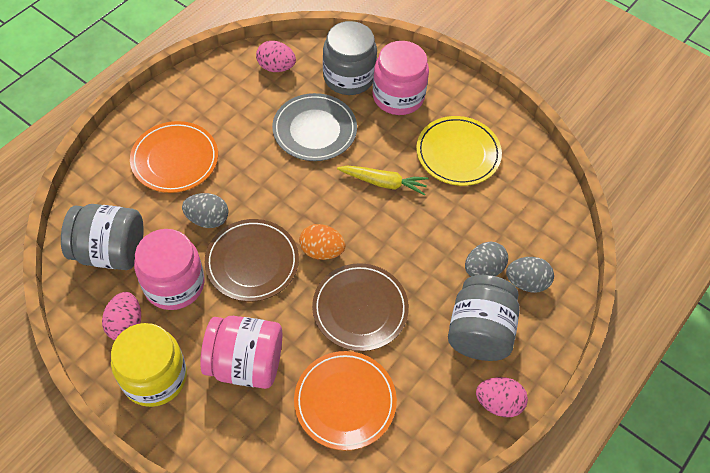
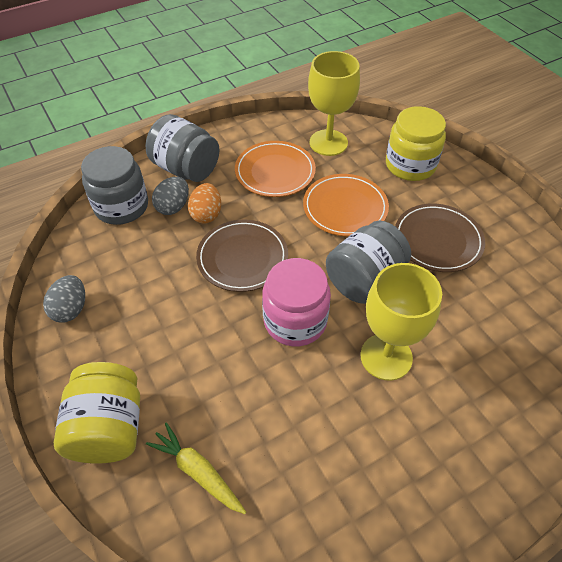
grey egg: 3 -> 2
grey plate: 1 -> 0
pink egg: 3 -> 0
pink jar: 3 -> 1
yellow goblet: 0 -> 2
yellow jar: 1 -> 2
yellow plate: 1 -> 0

